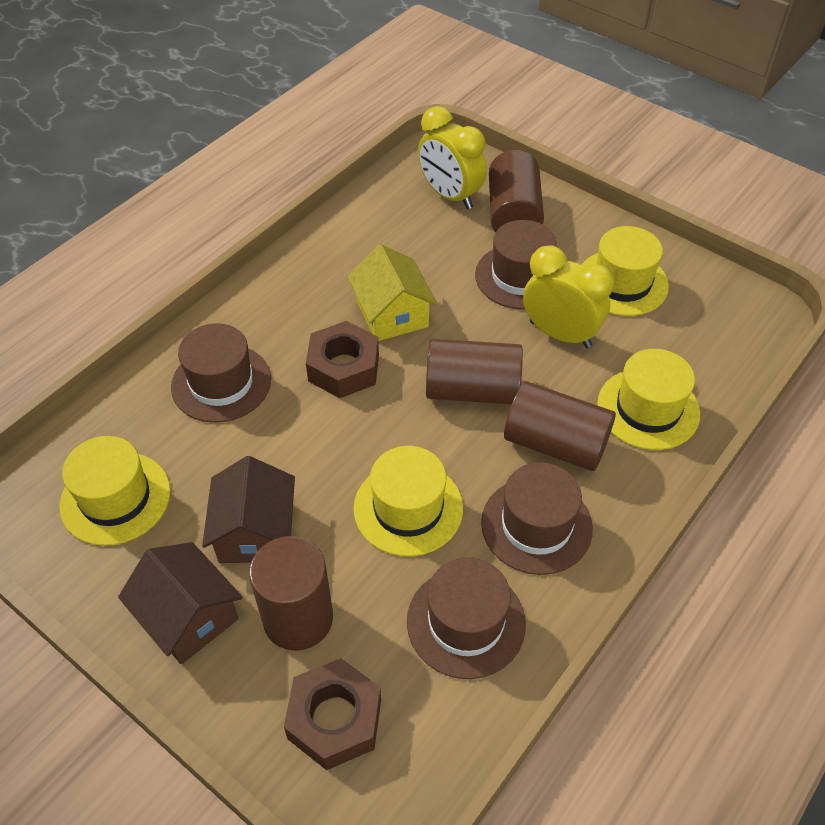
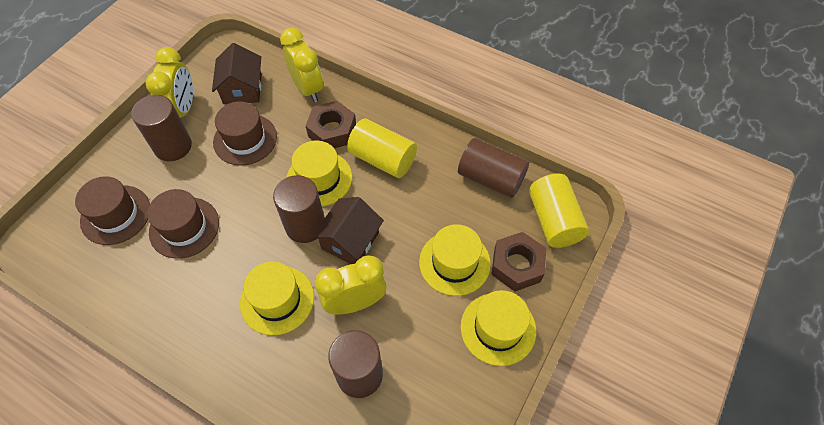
brown hat: 4 -> 3
yellow clock: 2 -> 3
yellow cylinder: 0 -> 2
yellow house: 1 -> 0

